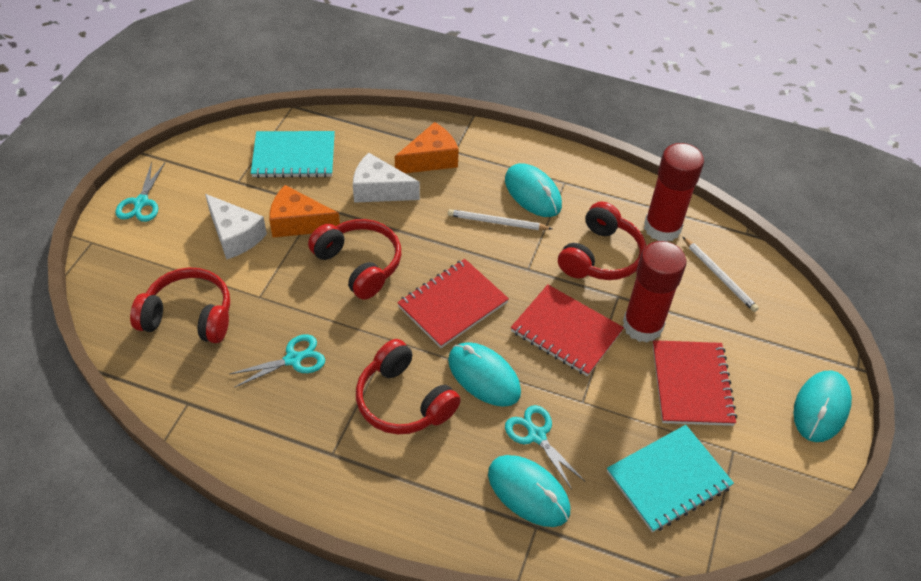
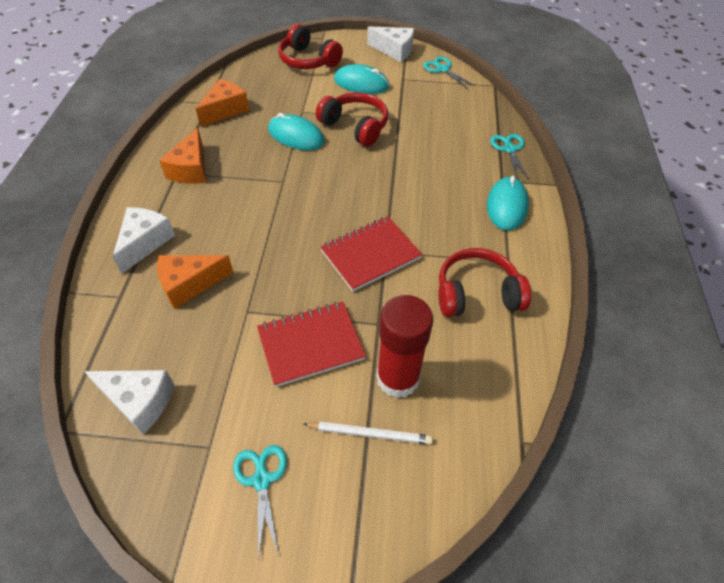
orange cheese: 2 -> 3
red glue stick: 2 -> 1
red headphones: 4 -> 3
red notebook: 3 -> 2
turquoise mouse: 4 -> 3
turquoise notebook: 2 -> 0
white cheese: 2 -> 3
white pencil: 2 -> 1

